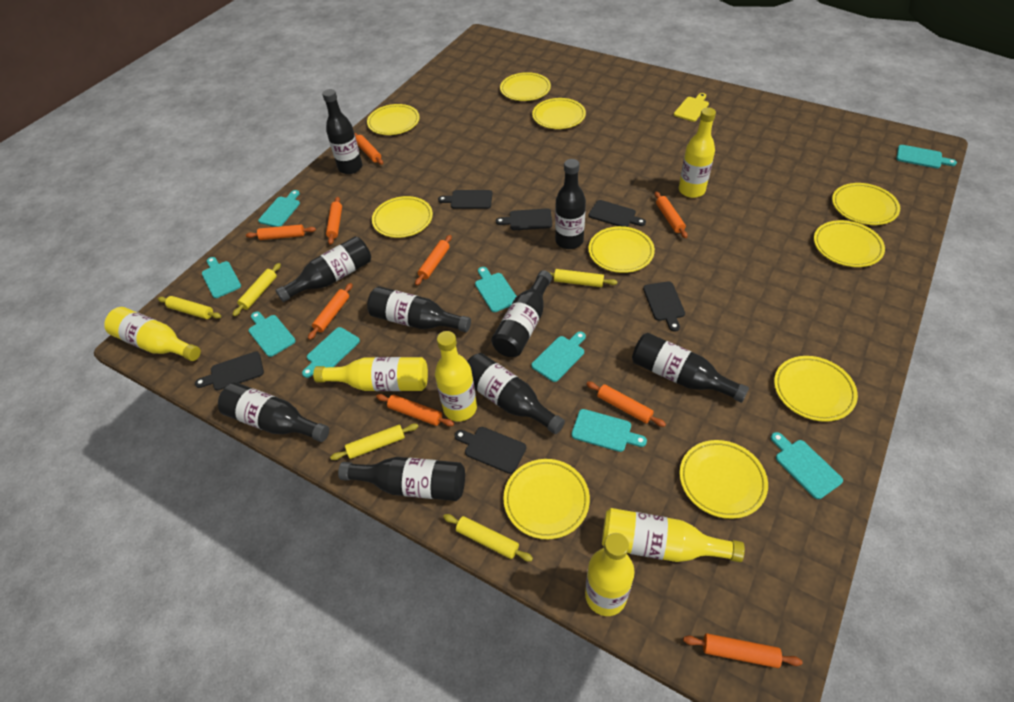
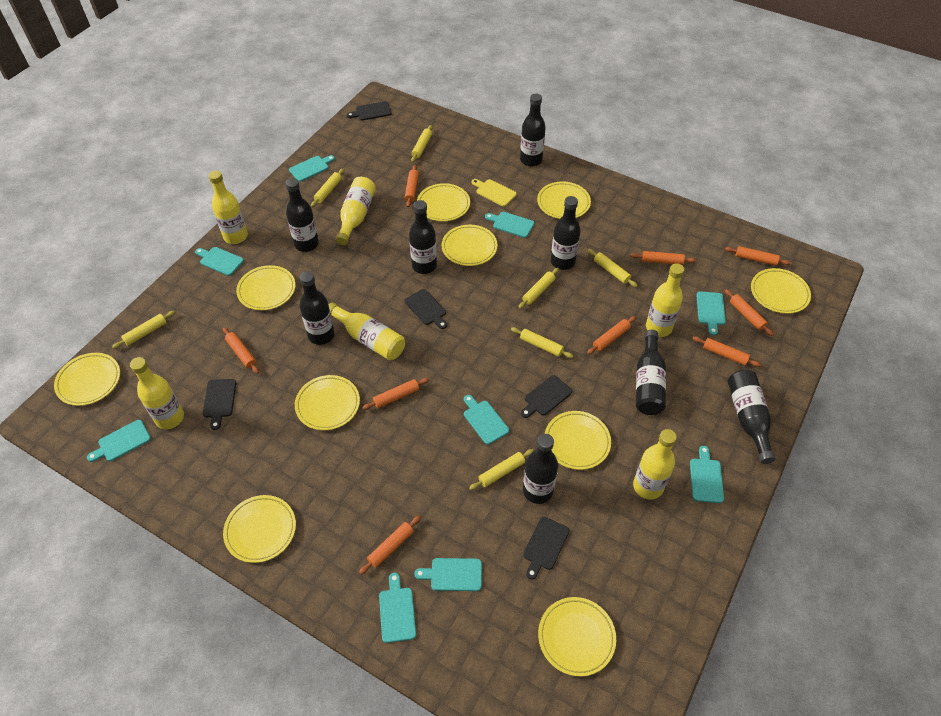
black bottle: 9 -> 8
black cutting board: 6 -> 5
yellow rolling pin: 5 -> 7

